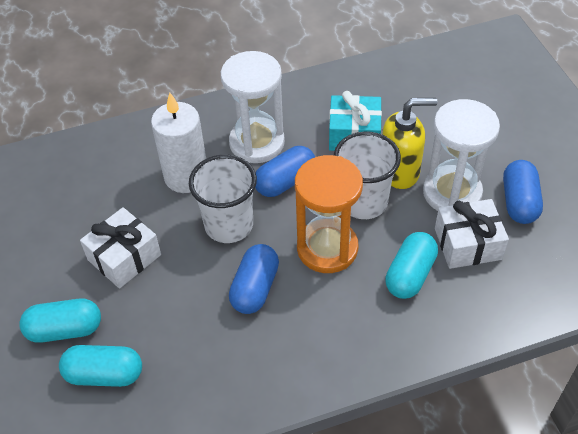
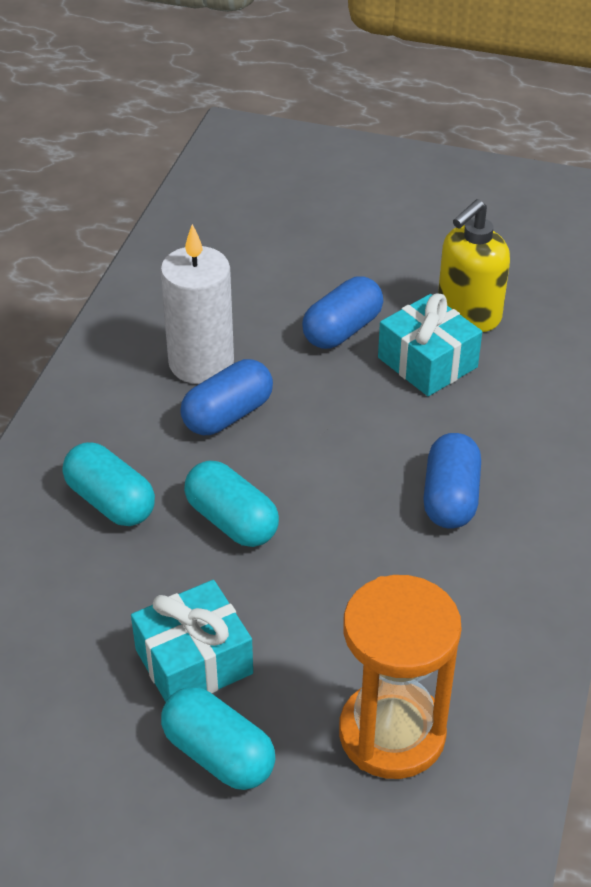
turquoise gift: 1 -> 2
white cup: 2 -> 0
white gift: 2 -> 0
white hourglass: 2 -> 0

